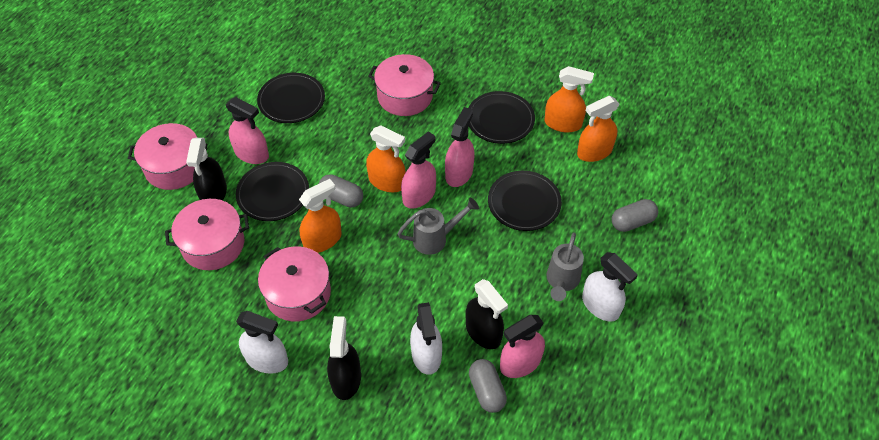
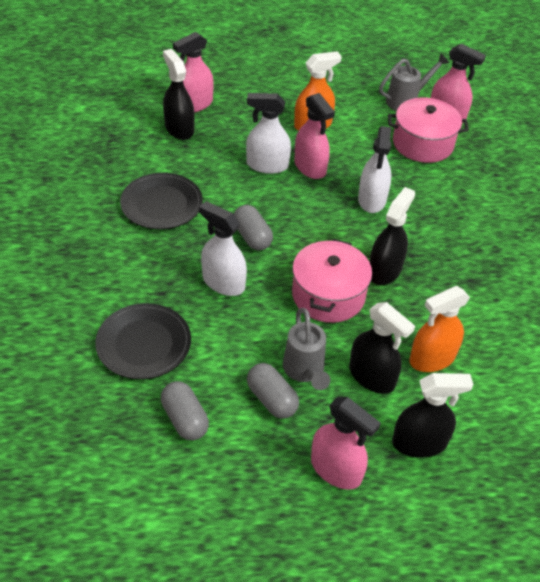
black plate: 4 -> 2
black spray bottle: 3 -> 4
orange spray bottle: 4 -> 2
pink pot: 4 -> 2

